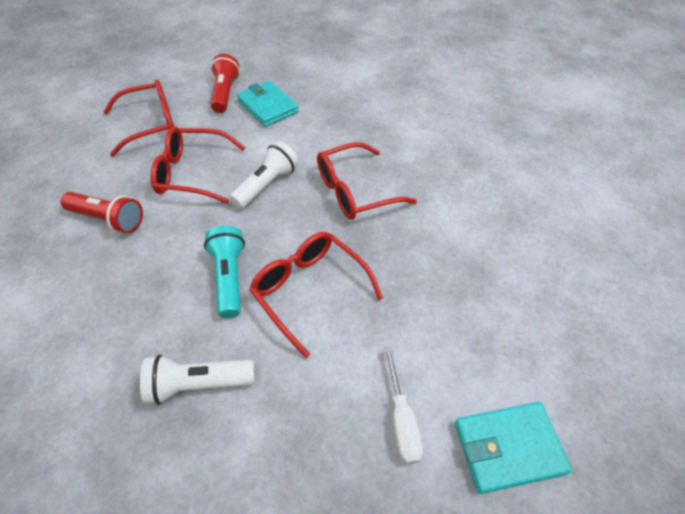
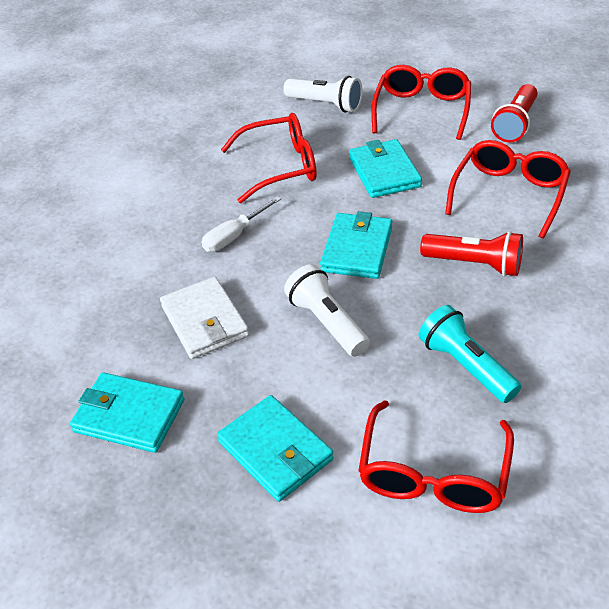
turquoise wallet: 2 -> 4
white wallet: 0 -> 1

